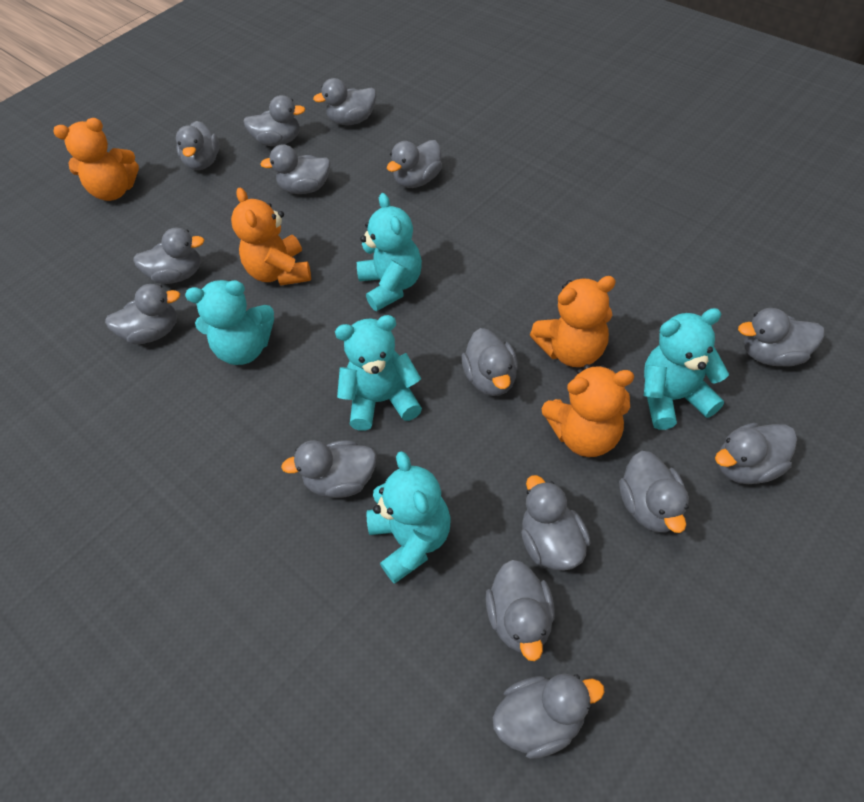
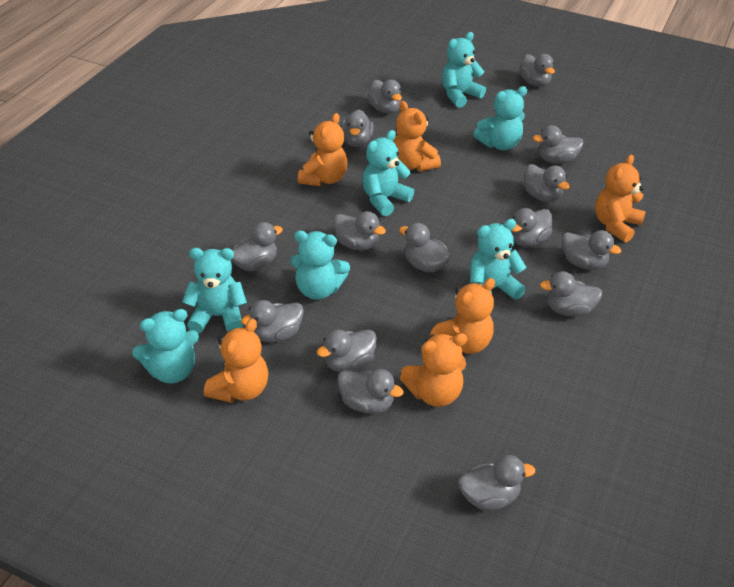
orange teddy bear: 4 -> 6
turquoise teddy bear: 5 -> 7

